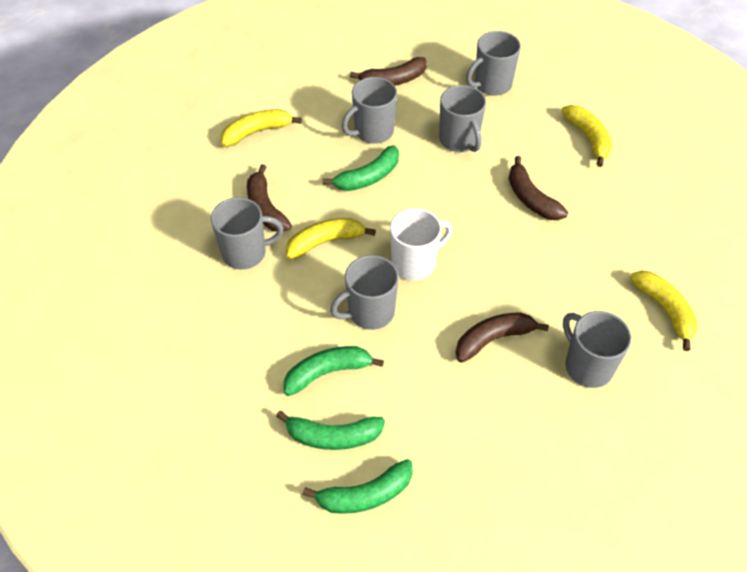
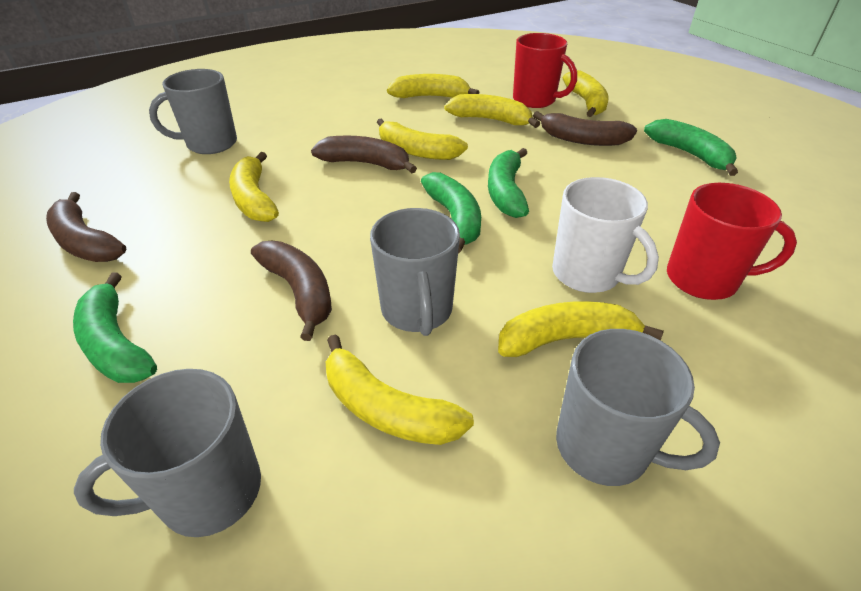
grey mug: 6 -> 4
red mug: 0 -> 2
yellow banana: 4 -> 7

